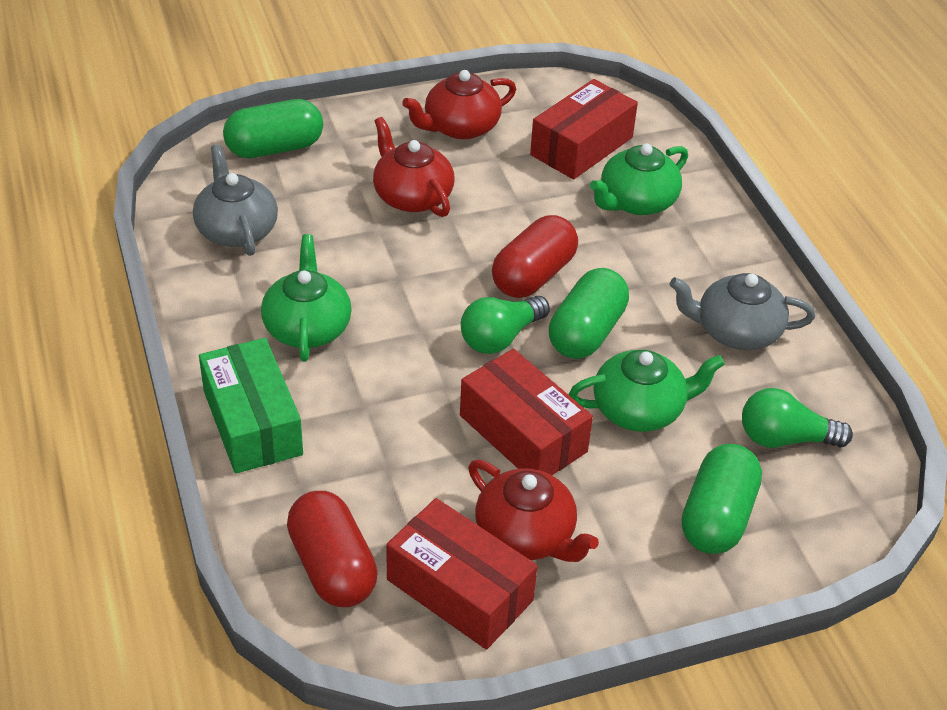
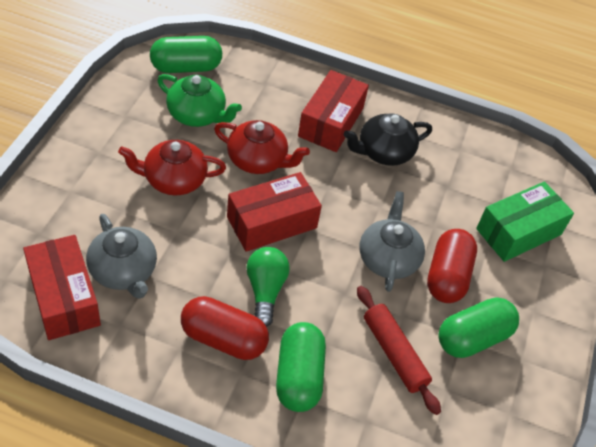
black teapot: 0 -> 1
green light bulb: 2 -> 1
green teapot: 3 -> 1
red rolling pin: 0 -> 1
red teapot: 3 -> 2

